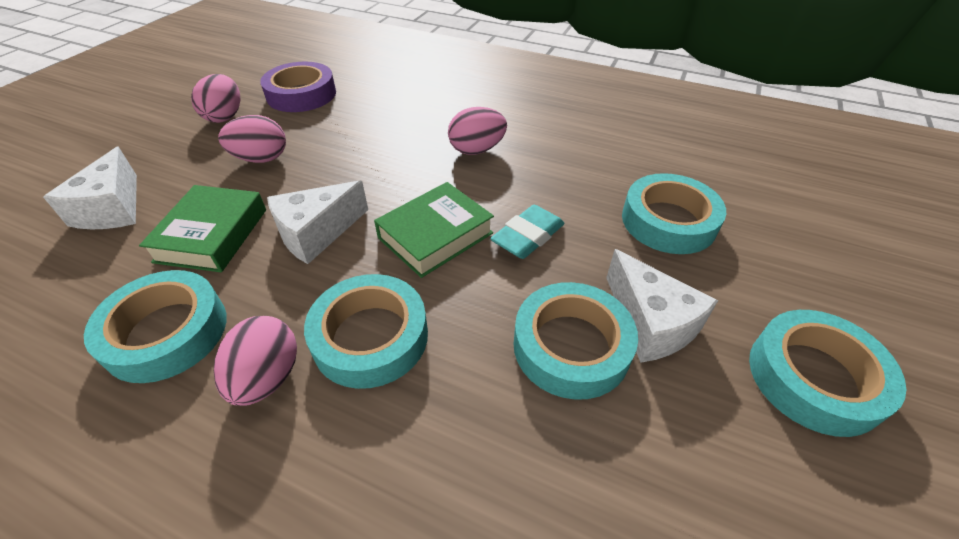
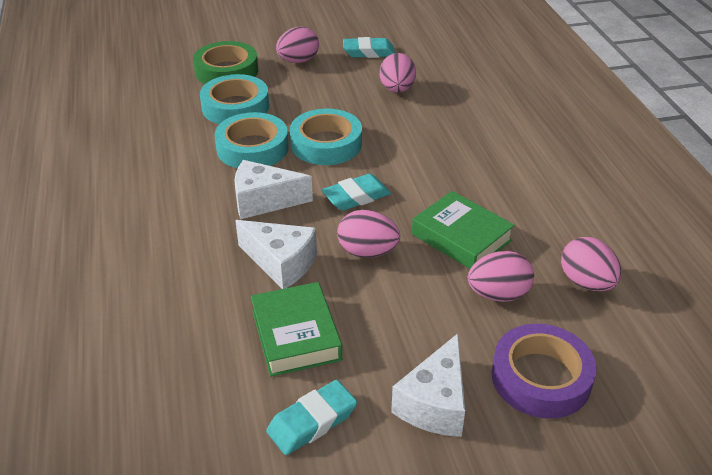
green tape: 0 -> 1
pink egg: 4 -> 5
turquoise eraser: 1 -> 3
turquoise tape: 5 -> 3

